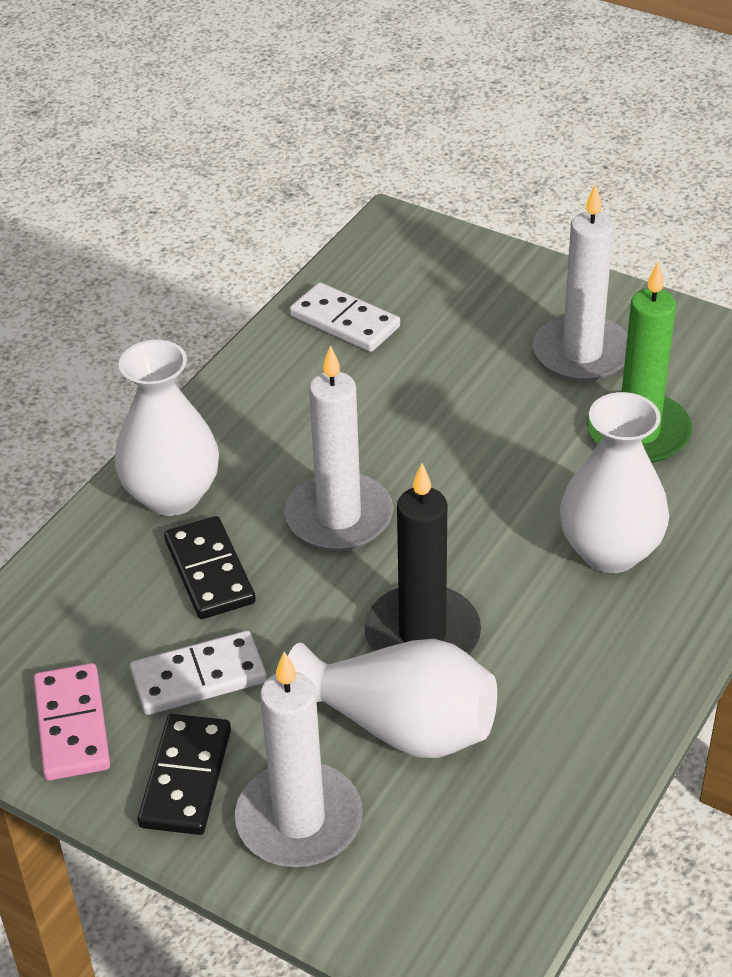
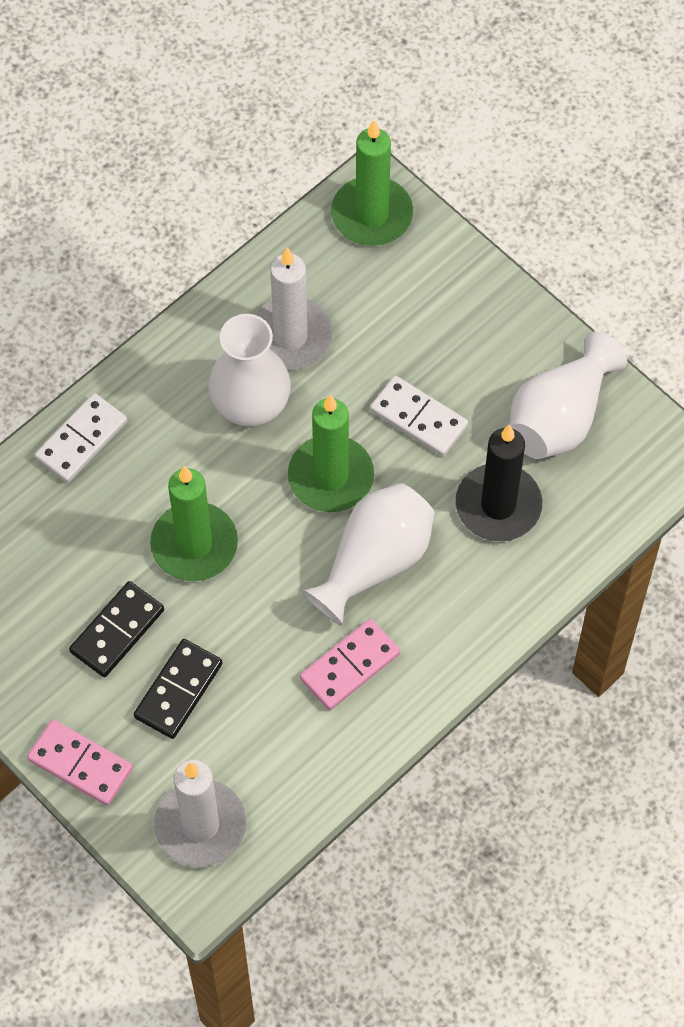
green candle: 1 -> 3
pink domino: 1 -> 2
white candle: 3 -> 2

